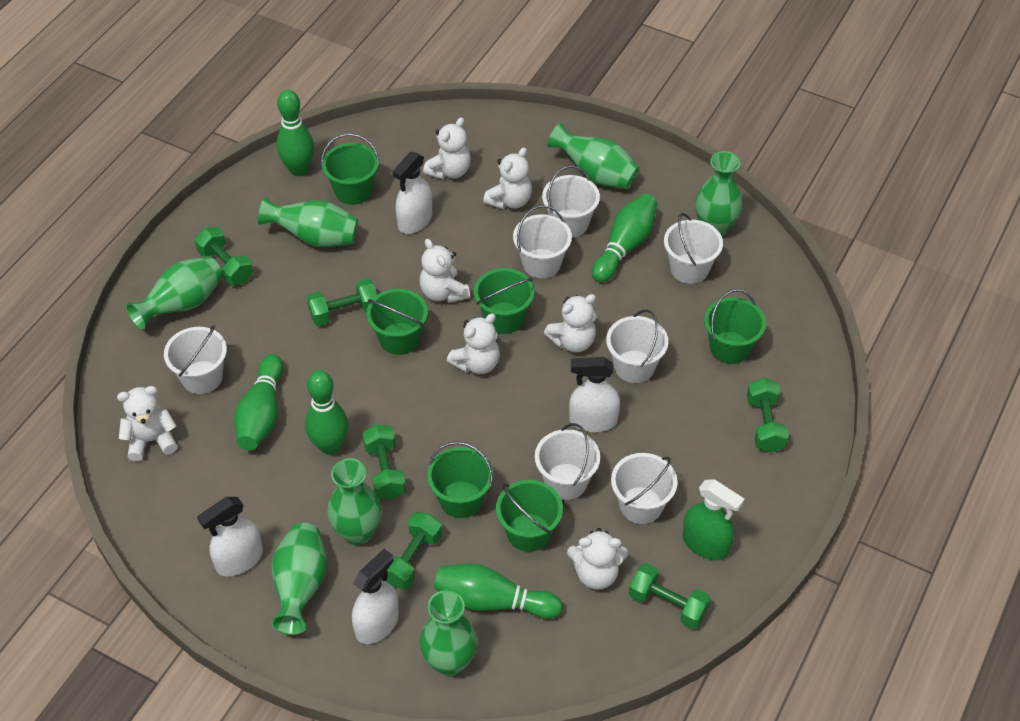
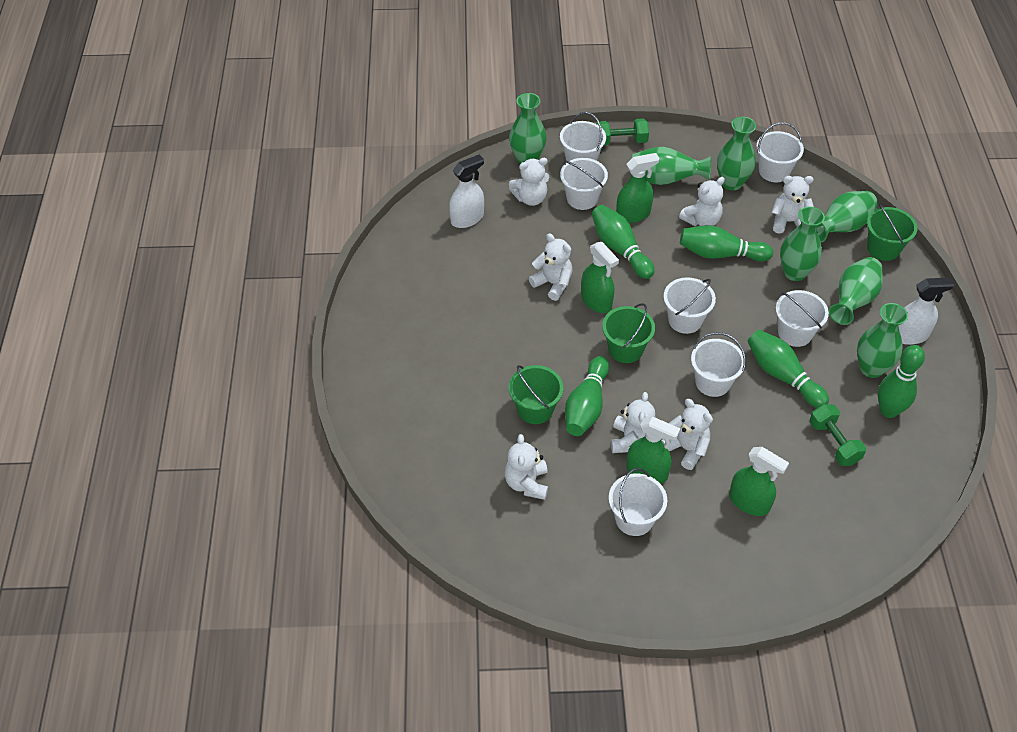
green bucket: 6 -> 3
green dumbbell: 6 -> 2
green spray bottle: 1 -> 4
white spray bottle: 4 -> 2

